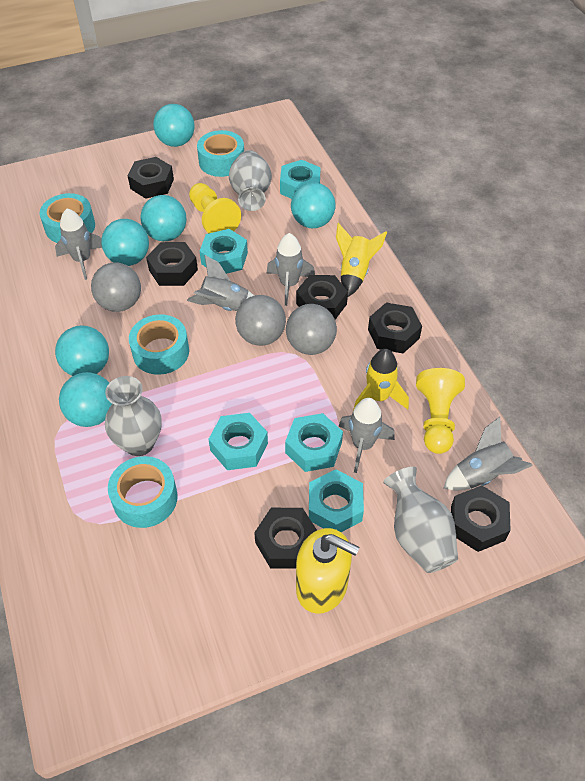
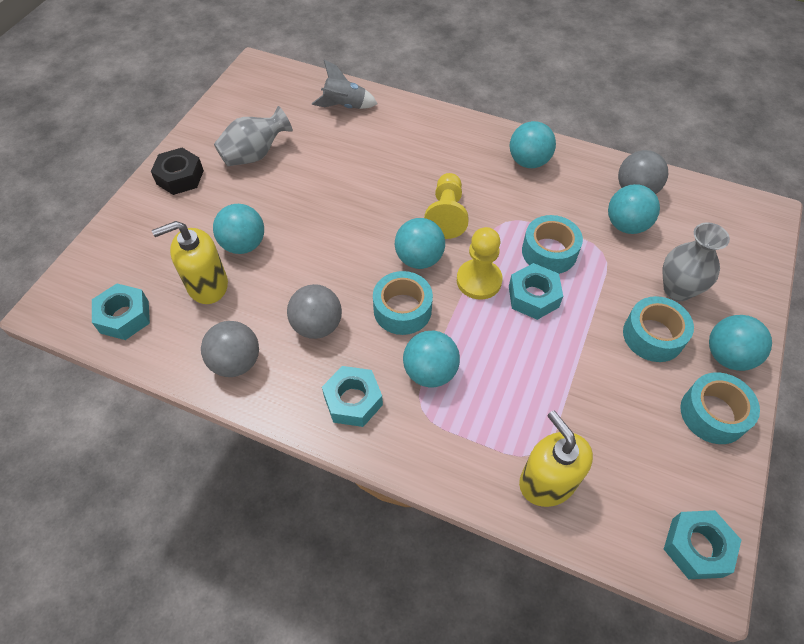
black nut: 6 -> 1
grey rocket: 5 -> 1
grey vase: 3 -> 2
turquoise nut: 5 -> 4
yellow rocket: 2 -> 0
yellow soap dispenser: 1 -> 2

